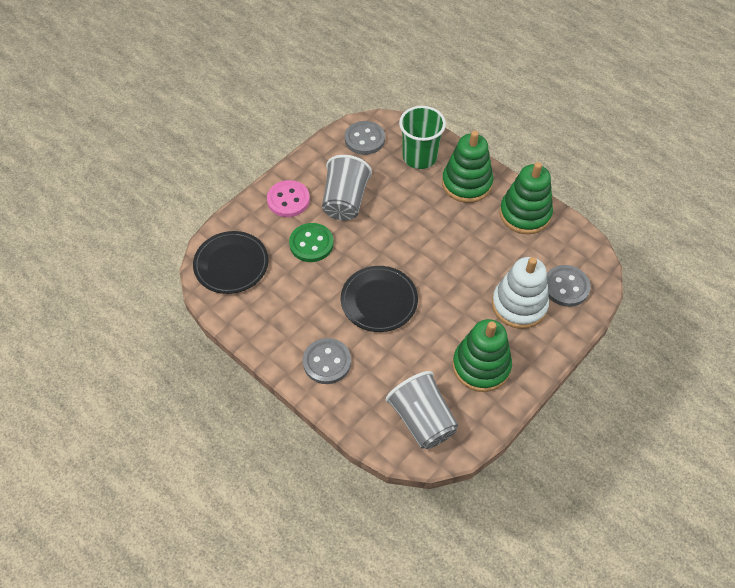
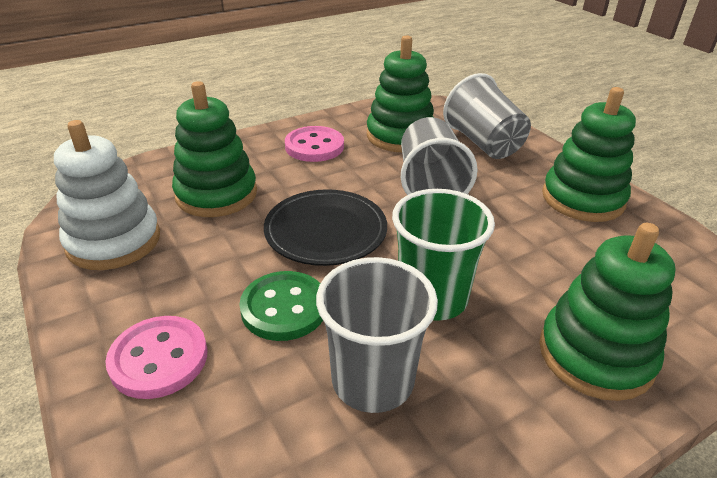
black plate: 2 -> 1
green stacking toy: 3 -> 4
grey button: 3 -> 0
grey cup: 2 -> 3
pink button: 1 -> 2

